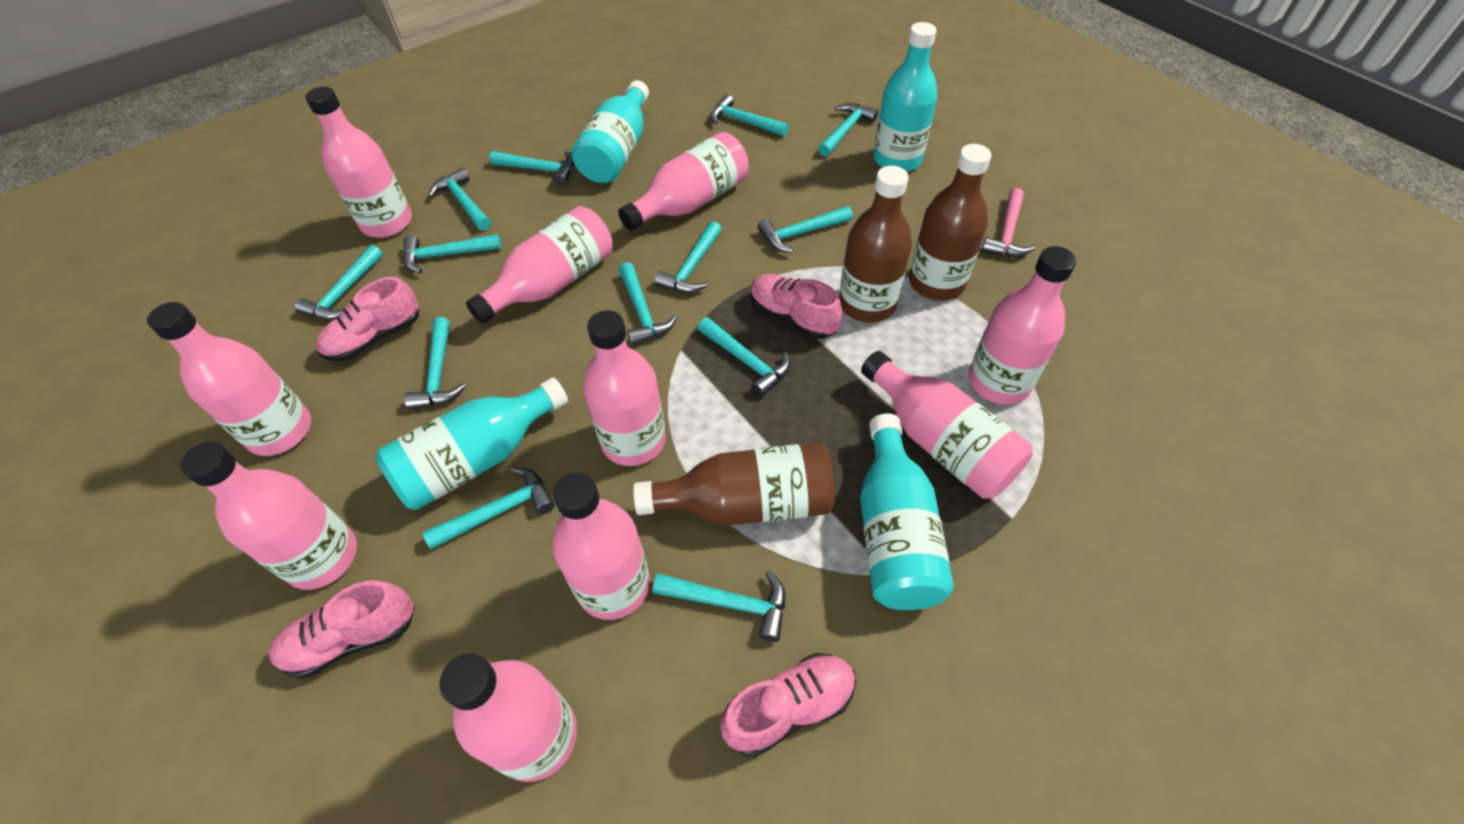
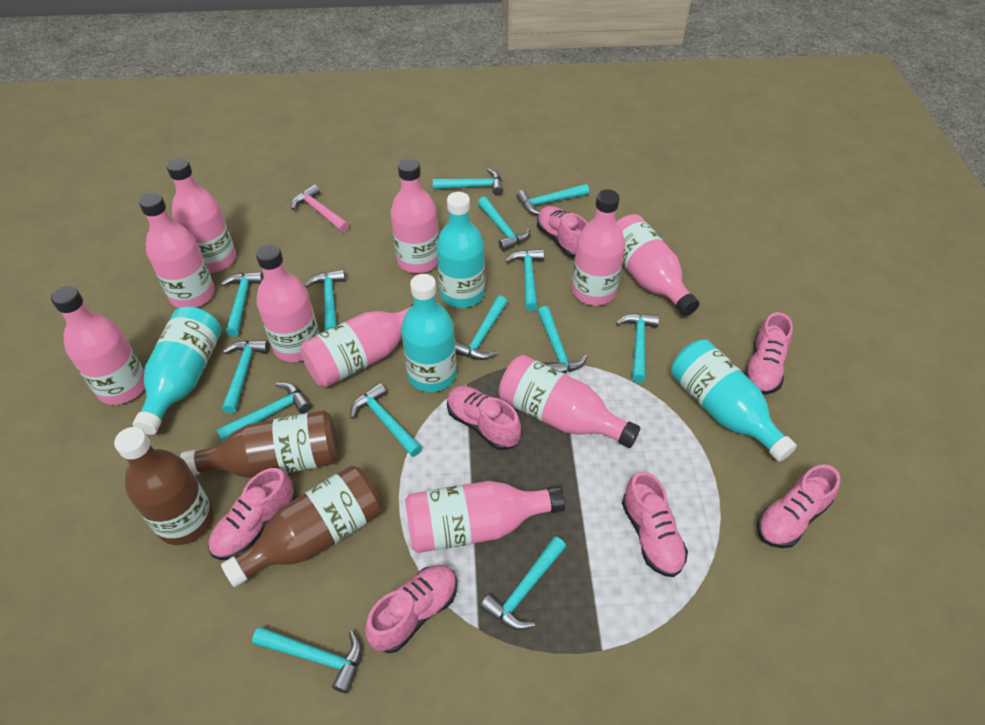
pink shoe: 4 -> 7
turquoise hammer: 13 -> 14

